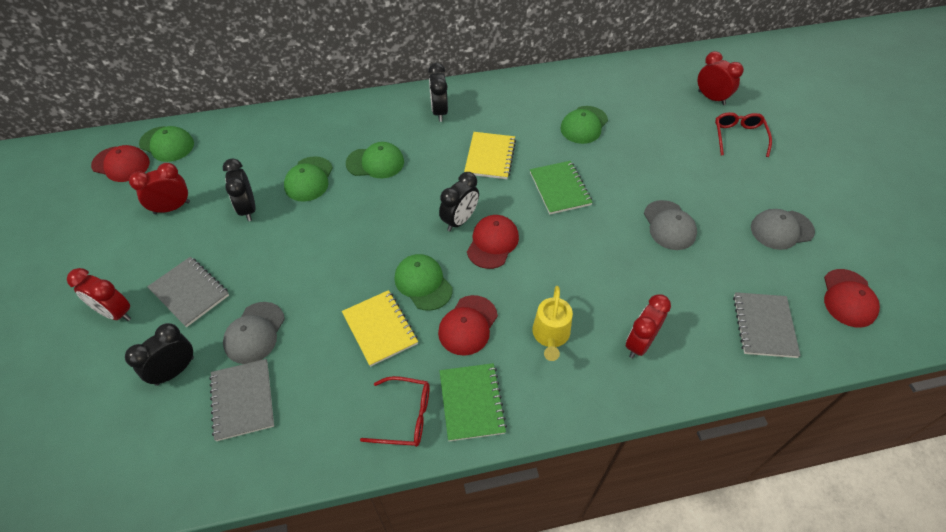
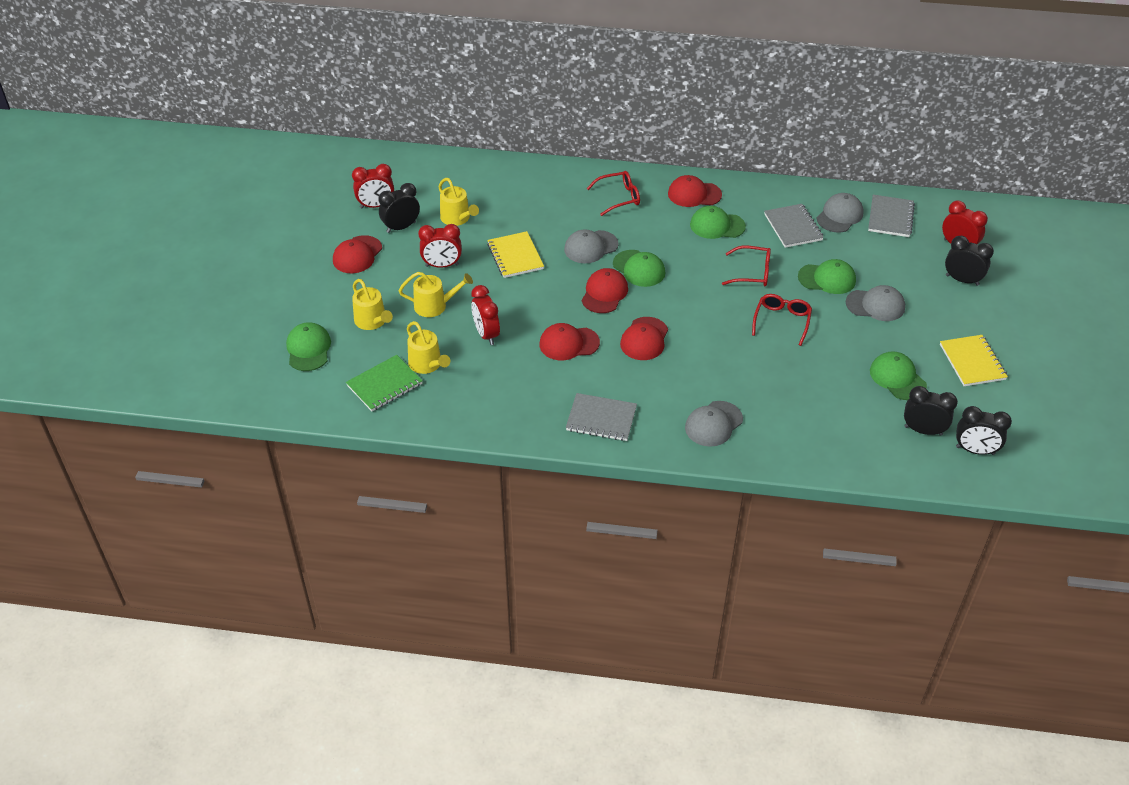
green notebook: 2 -> 1
grey cap: 3 -> 4
red cap: 4 -> 5
red glasses: 2 -> 3
yellow watering can: 1 -> 4

